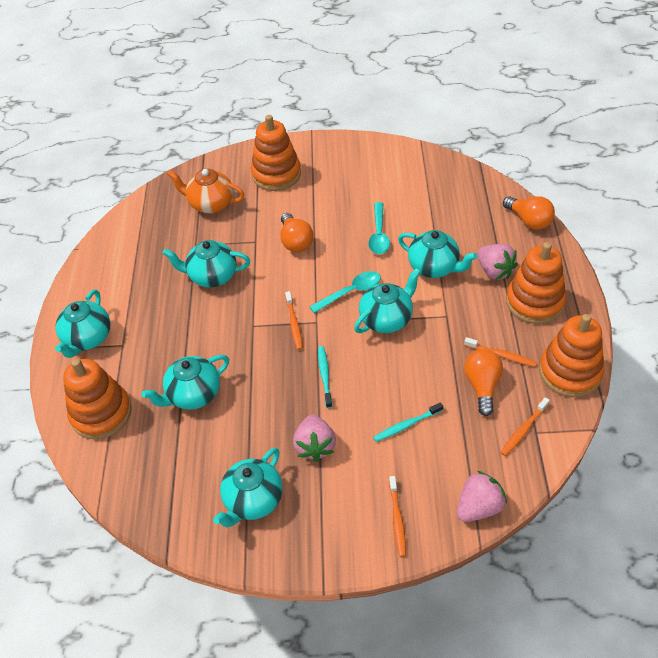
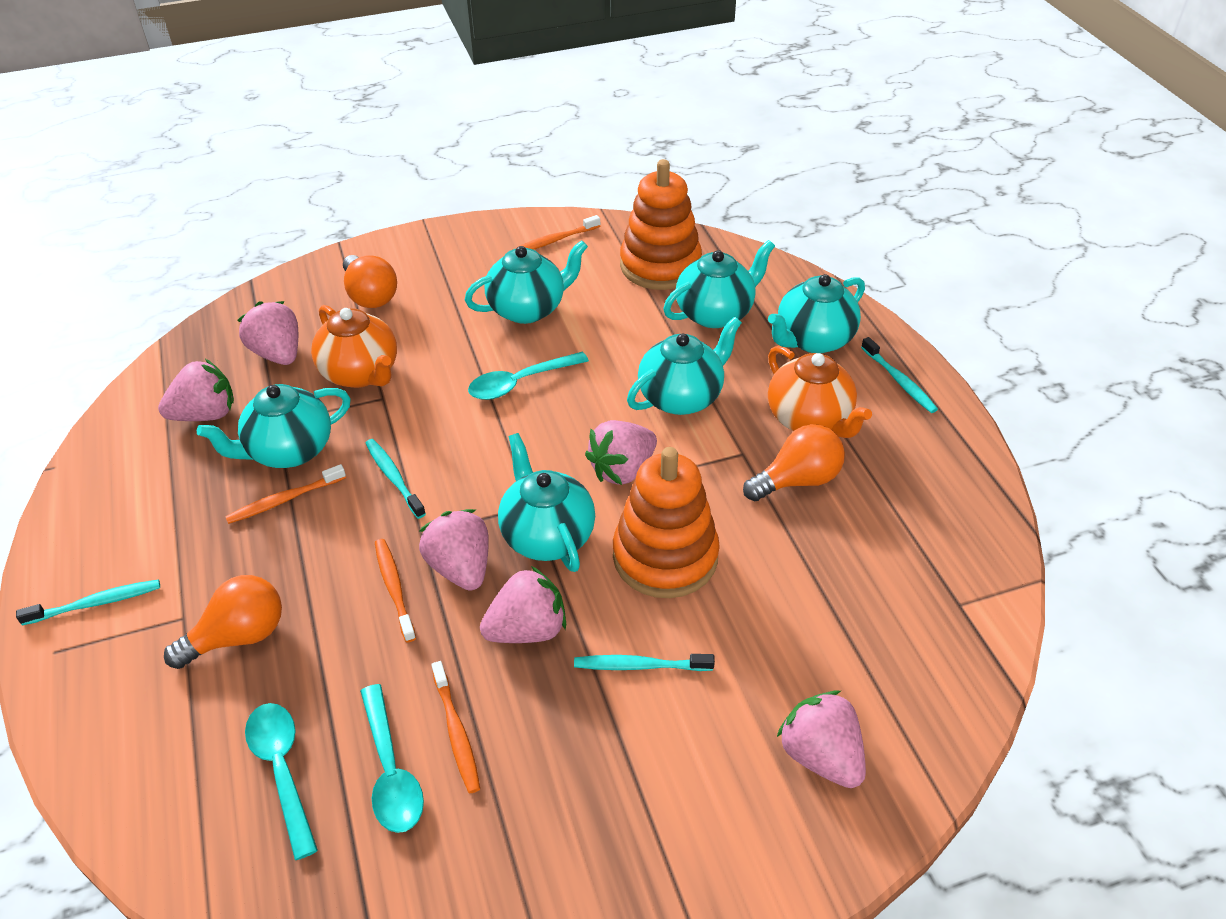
orange stacking toy: 4 -> 2
orange teapot: 1 -> 2
pink strawberry: 3 -> 6
turquoise spoon: 2 -> 3
turquoise toothbrush: 2 -> 4

